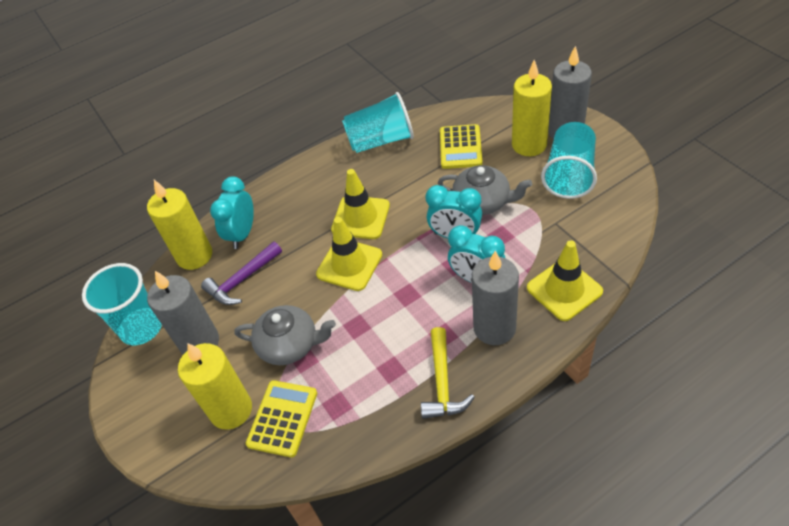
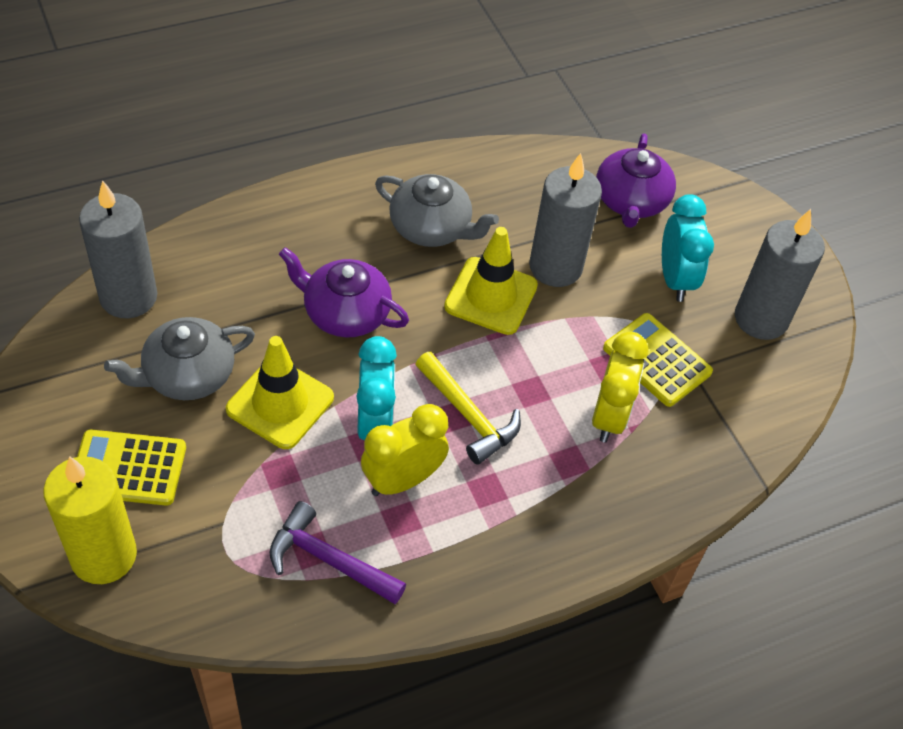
purple teapot: 0 -> 2
turquoise clock: 3 -> 2
turquoise cup: 3 -> 0
yellow candle: 3 -> 1
yellow clock: 0 -> 2
yellow traffic cone: 3 -> 2

